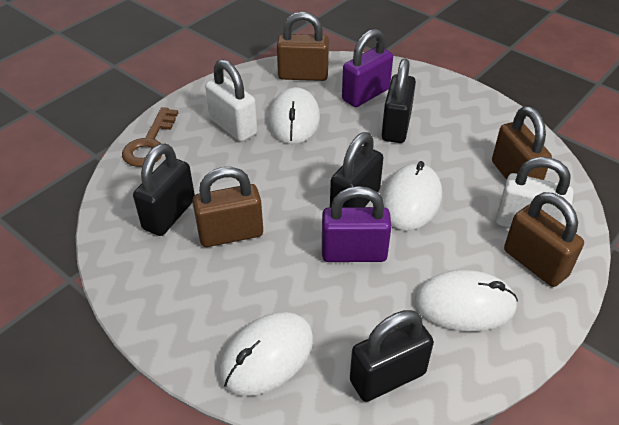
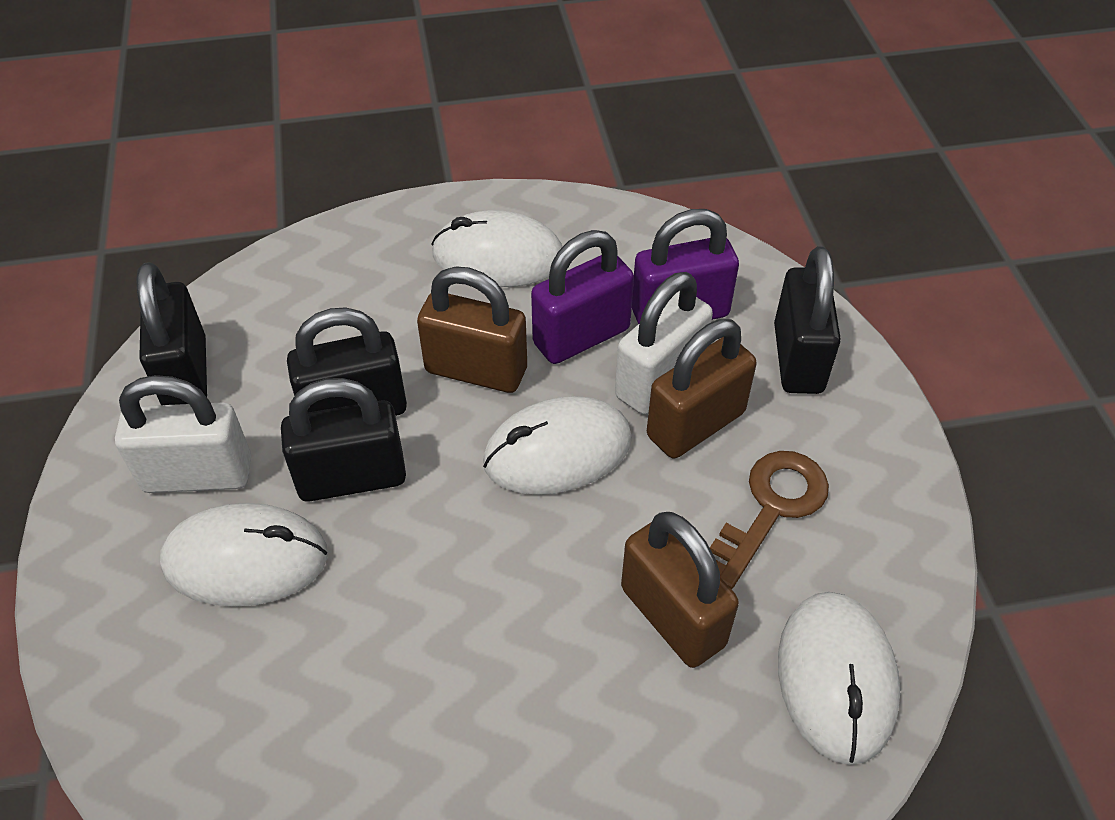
brown padlock: 4 -> 3

